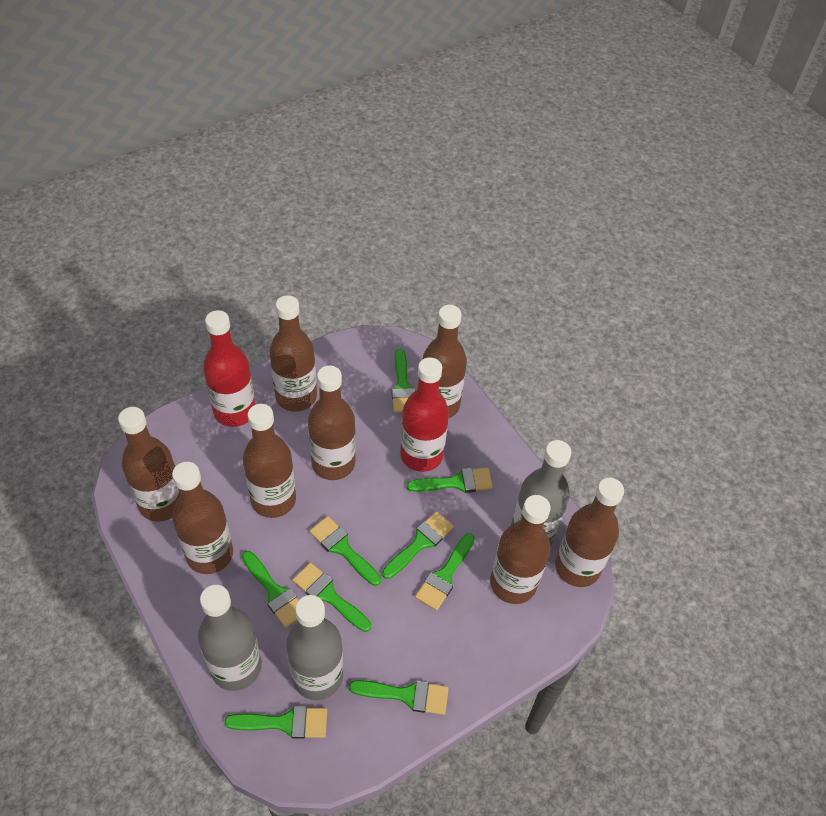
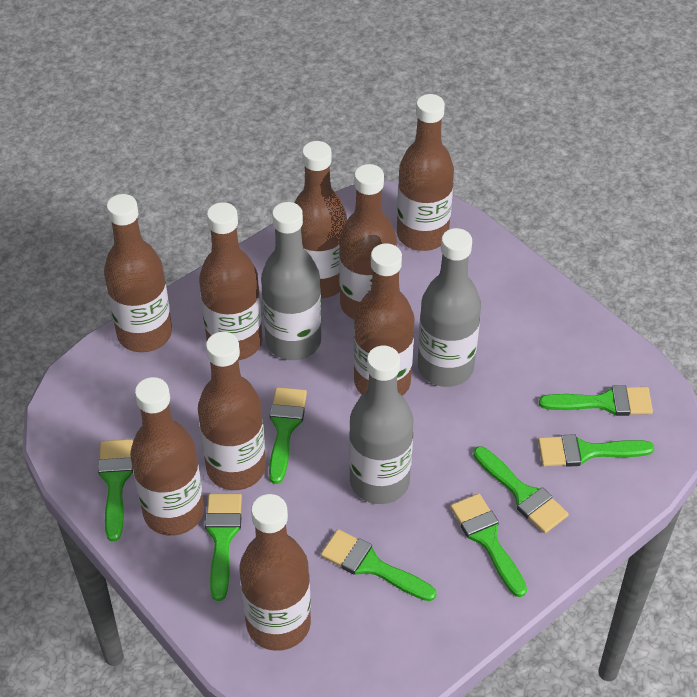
brown bottle: 8 -> 9
green brush: 9 -> 8
red bottle: 2 -> 0

